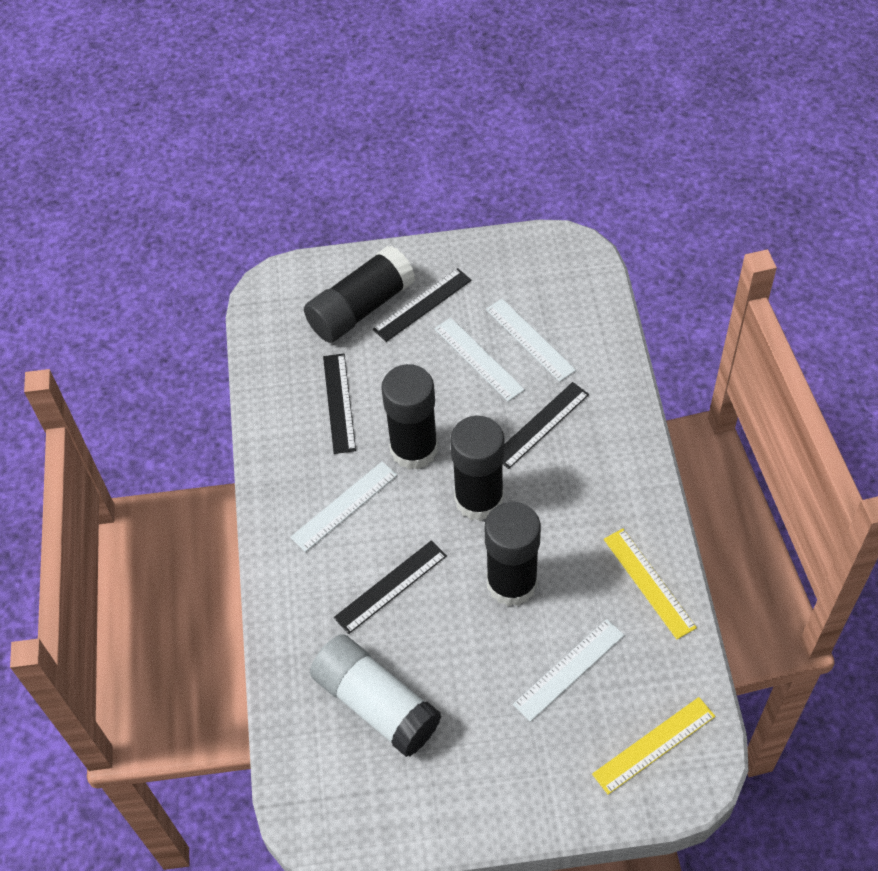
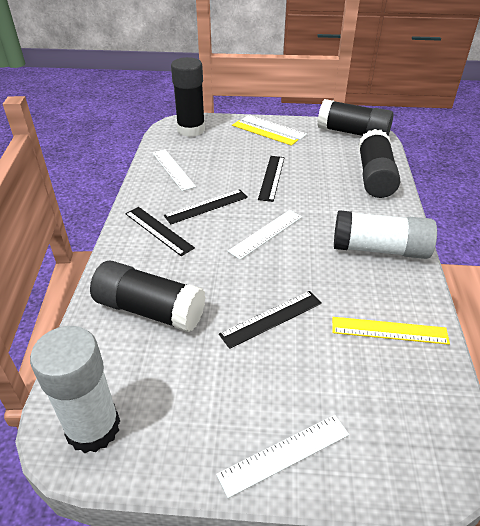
white glue stick: 1 -> 2

